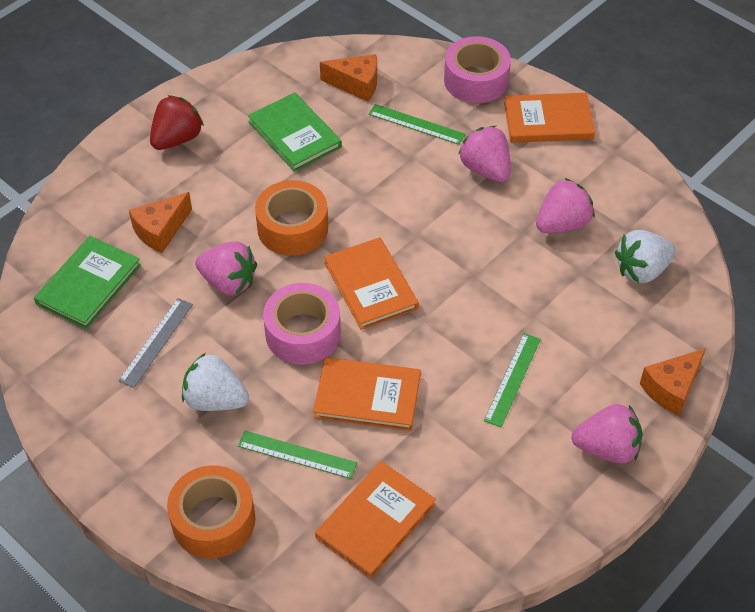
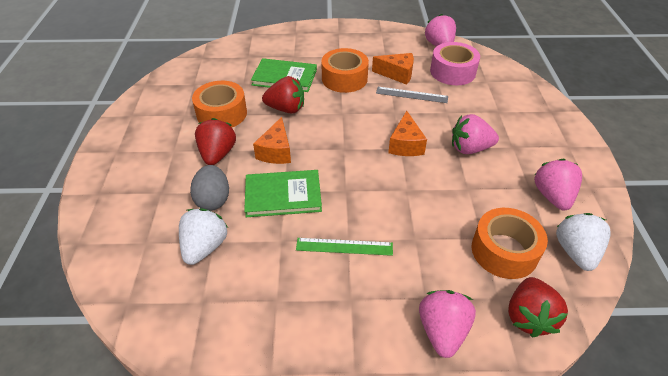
green ruler: 3 -> 1
grey egg: 0 -> 1
orange book: 4 -> 0
orange tape: 2 -> 3
pink tape: 2 -> 1
red strawberry: 1 -> 3

